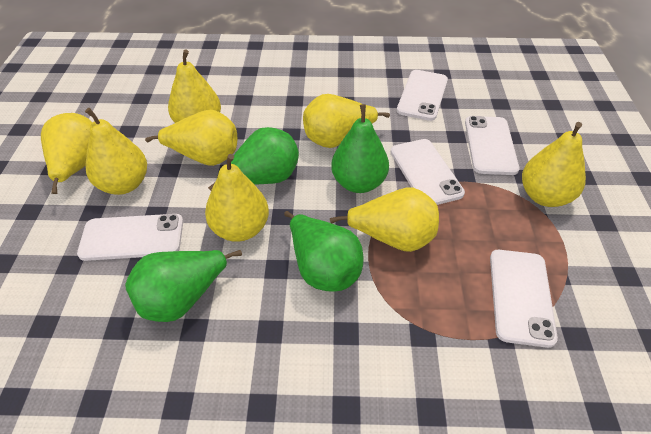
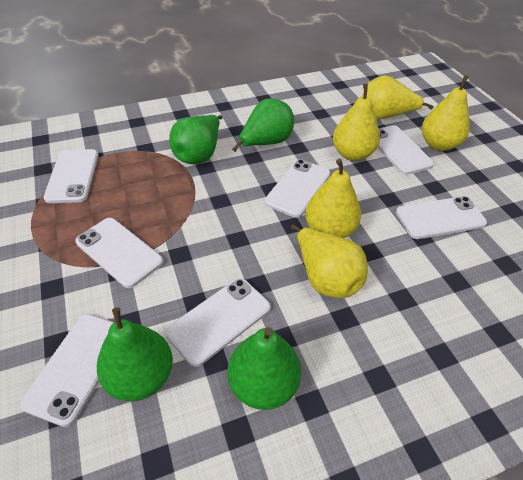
white phone: 5 -> 7
yellow pear: 8 -> 5

